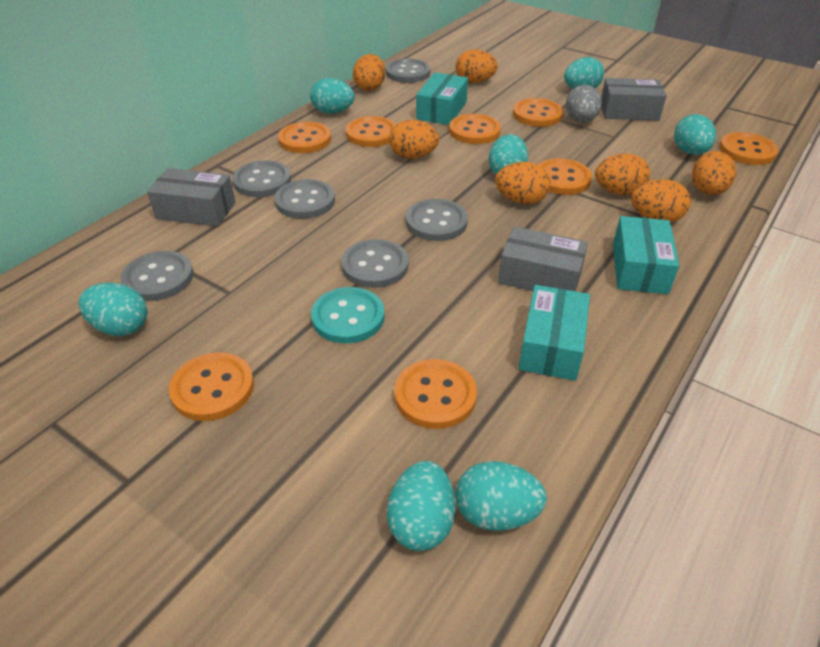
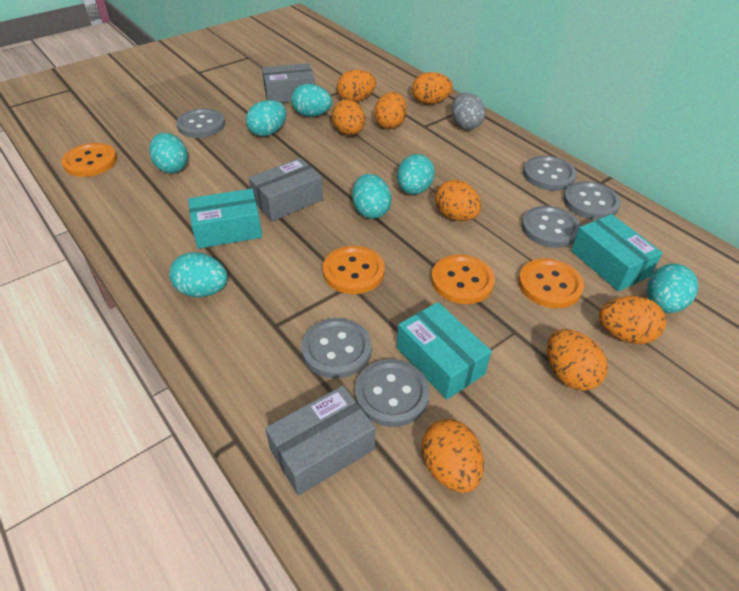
orange button: 8 -> 4
orange egg: 7 -> 8
turquoise button: 1 -> 0

